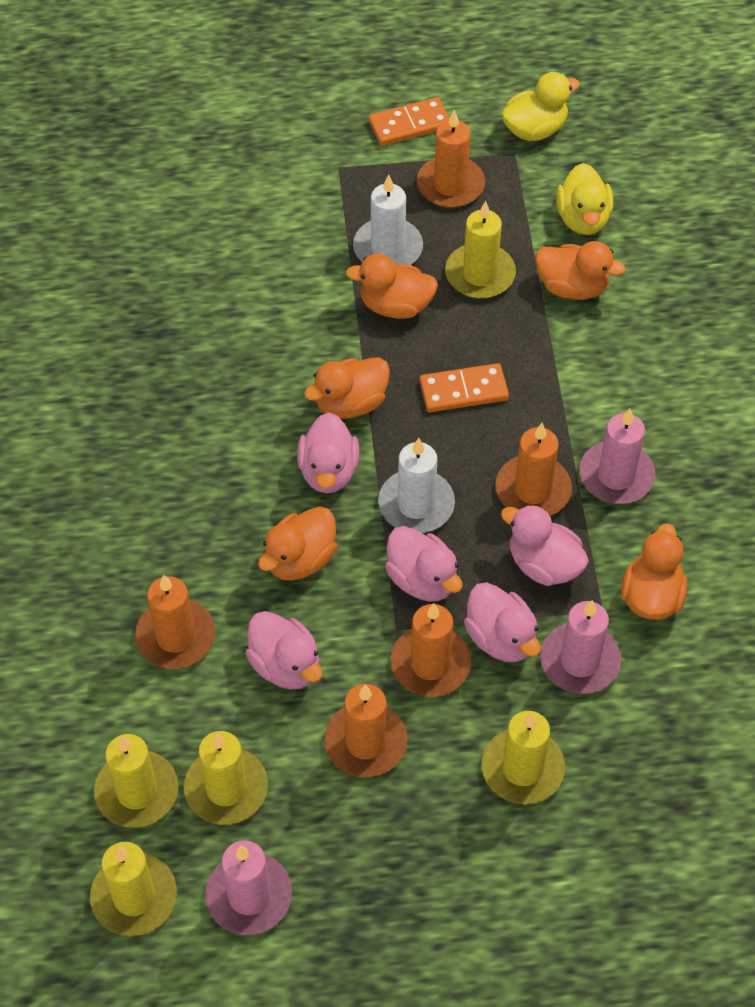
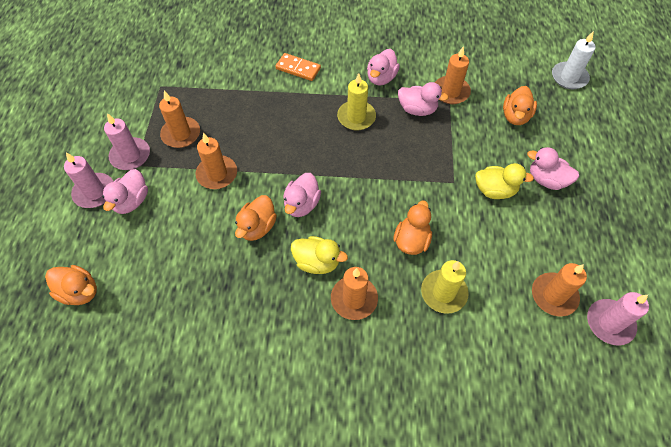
orange domino: 2 -> 1
orange duck: 5 -> 4
white candle: 2 -> 1
yellow candle: 5 -> 2

